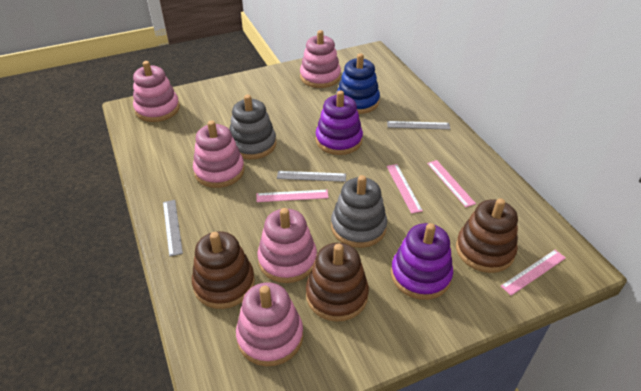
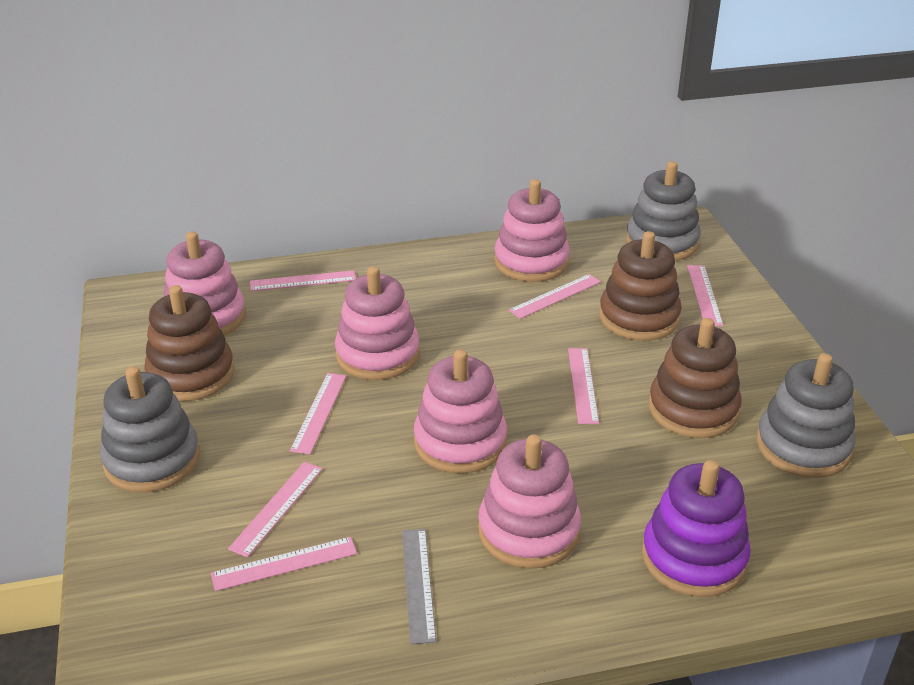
blue stacking toy: 1 -> 0
grey ruler: 3 -> 1
grey stacking toy: 2 -> 3
pink ruler: 4 -> 7
purple stacking toy: 2 -> 1

